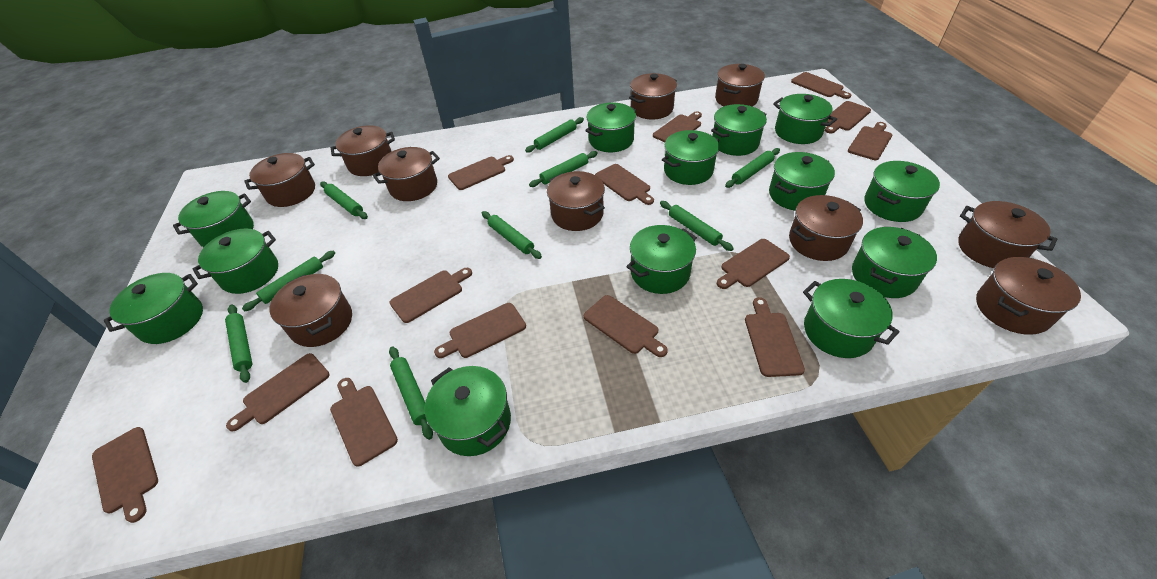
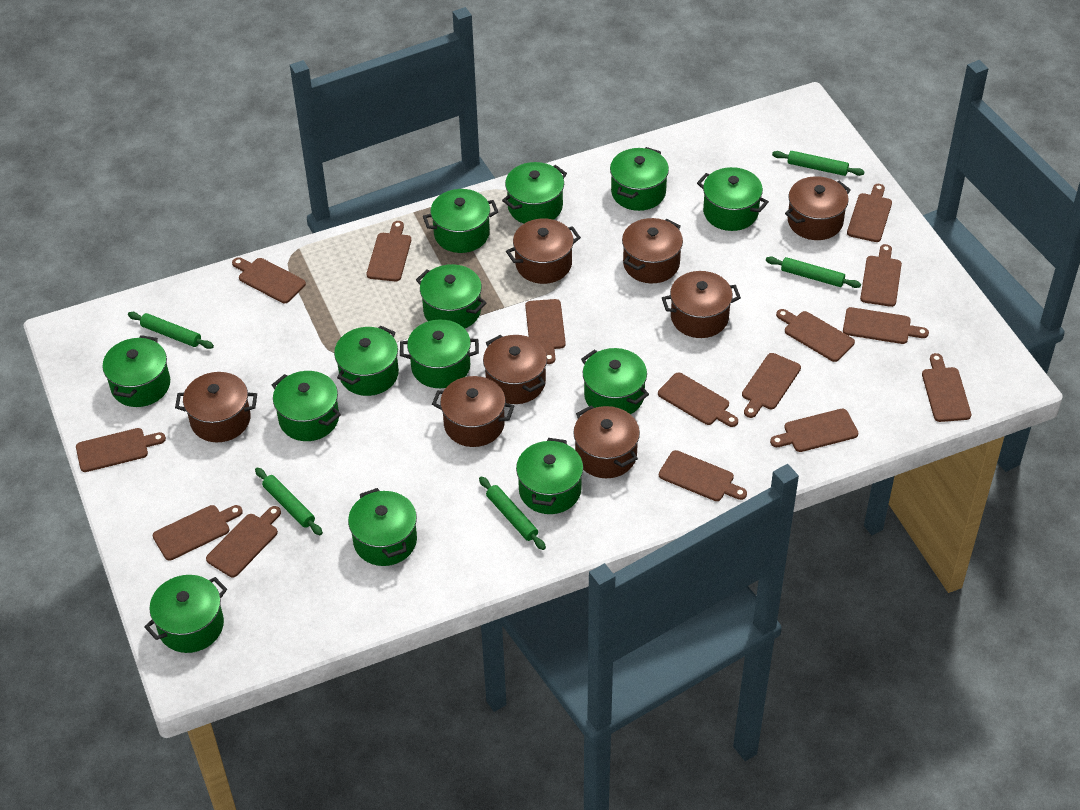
brown cutting board: 14 -> 15
brown pot: 10 -> 8
green rolling pin: 9 -> 5

